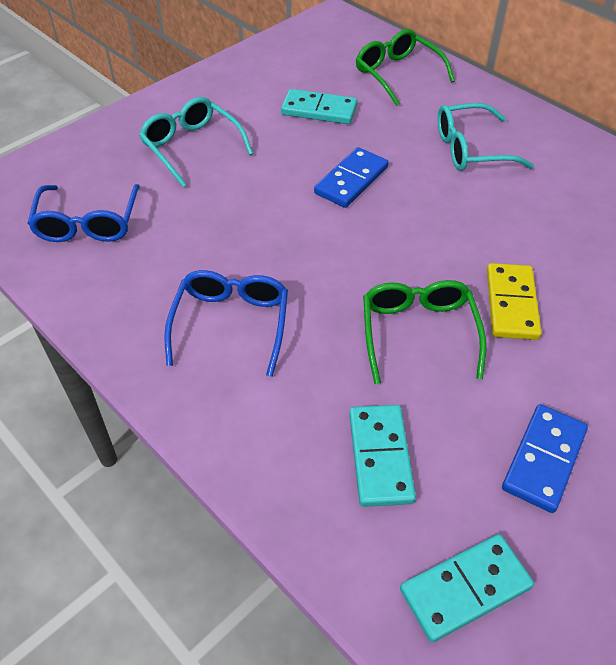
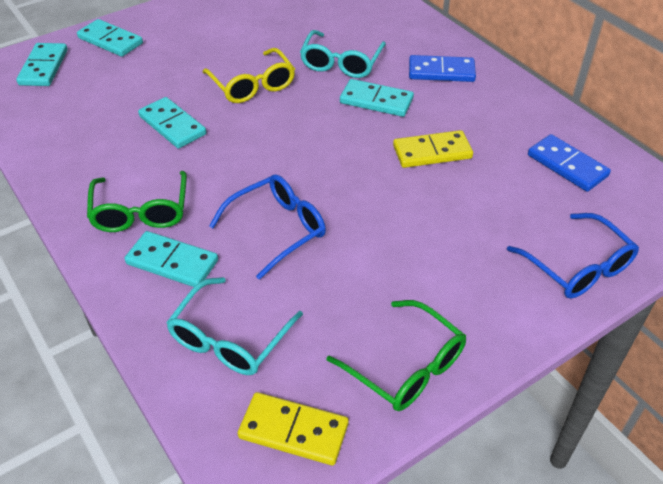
turquoise domino: 3 -> 5
yellow domino: 1 -> 2
yellow glasses: 0 -> 1

